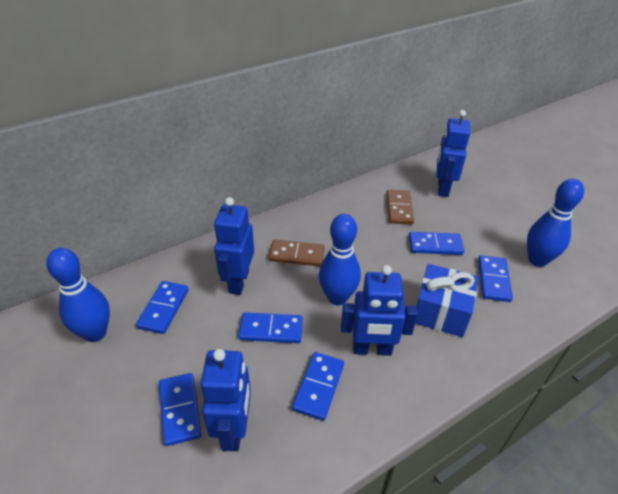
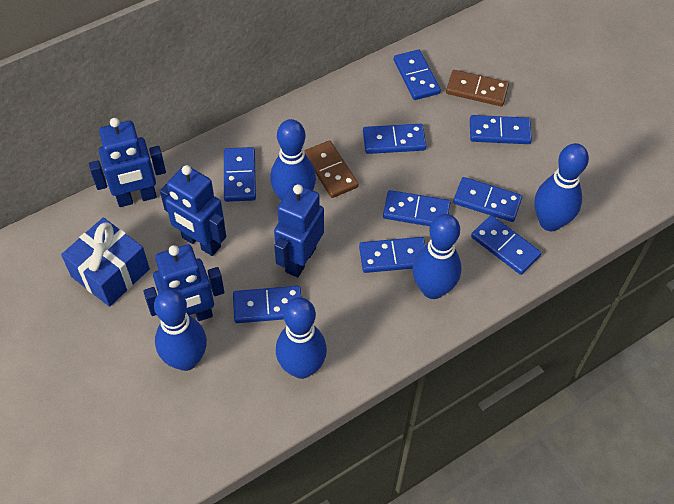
blue bowling pin: 3 -> 5
blue domino: 6 -> 9

